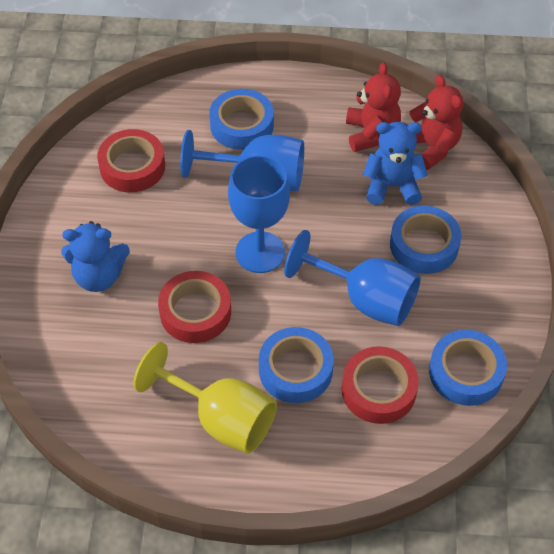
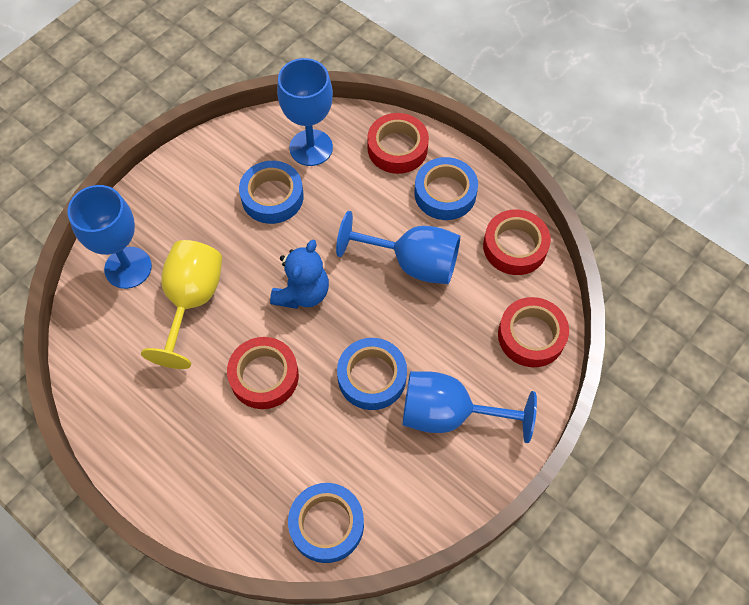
blue goblet: 3 -> 4
blue teddy bear: 2 -> 1
red tape: 3 -> 4
red teddy bear: 2 -> 0

